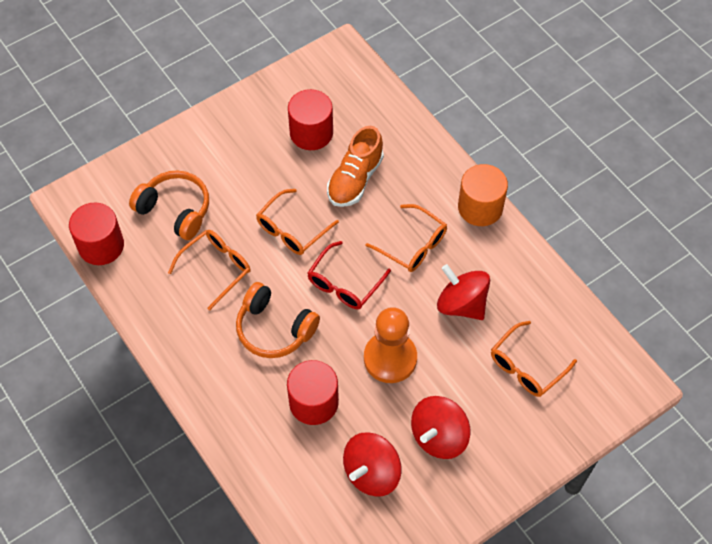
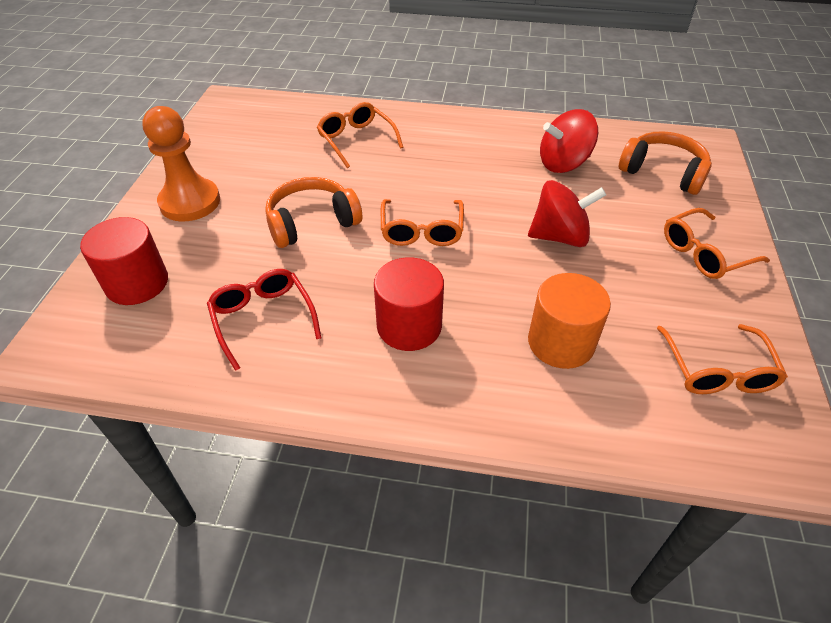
orange shoe: 1 -> 0
red cylinder: 3 -> 2
red spinning top: 3 -> 2

